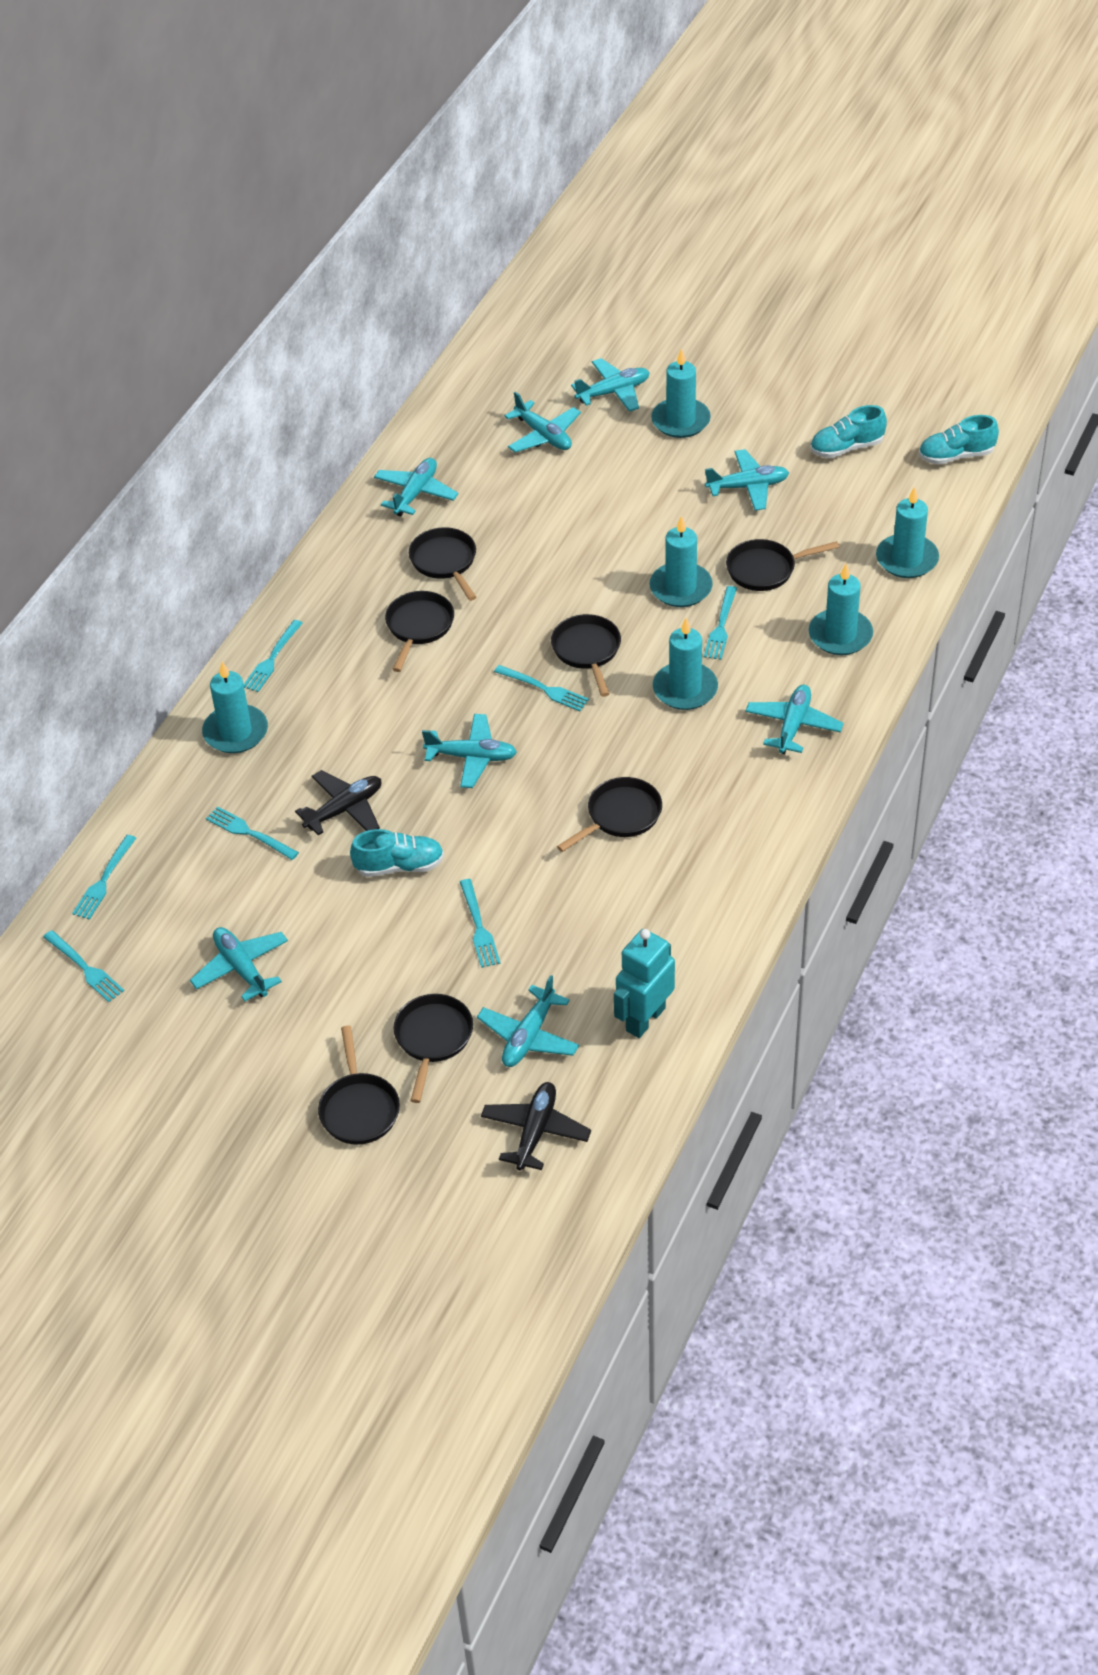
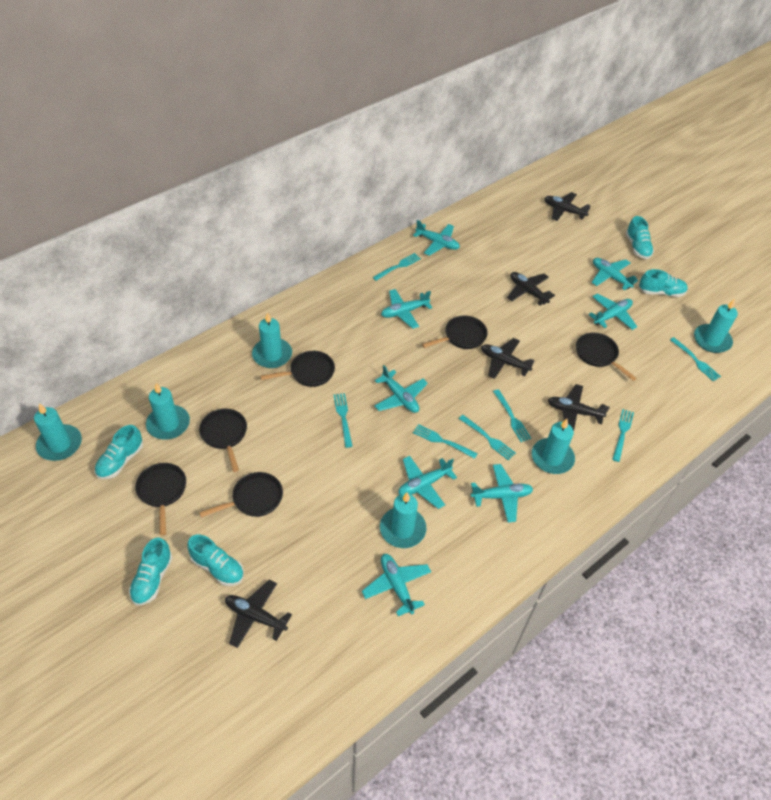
black pan: 7 -> 6
black plane: 2 -> 5
turquoise robot: 1 -> 0
turquoise shoe: 3 -> 5

